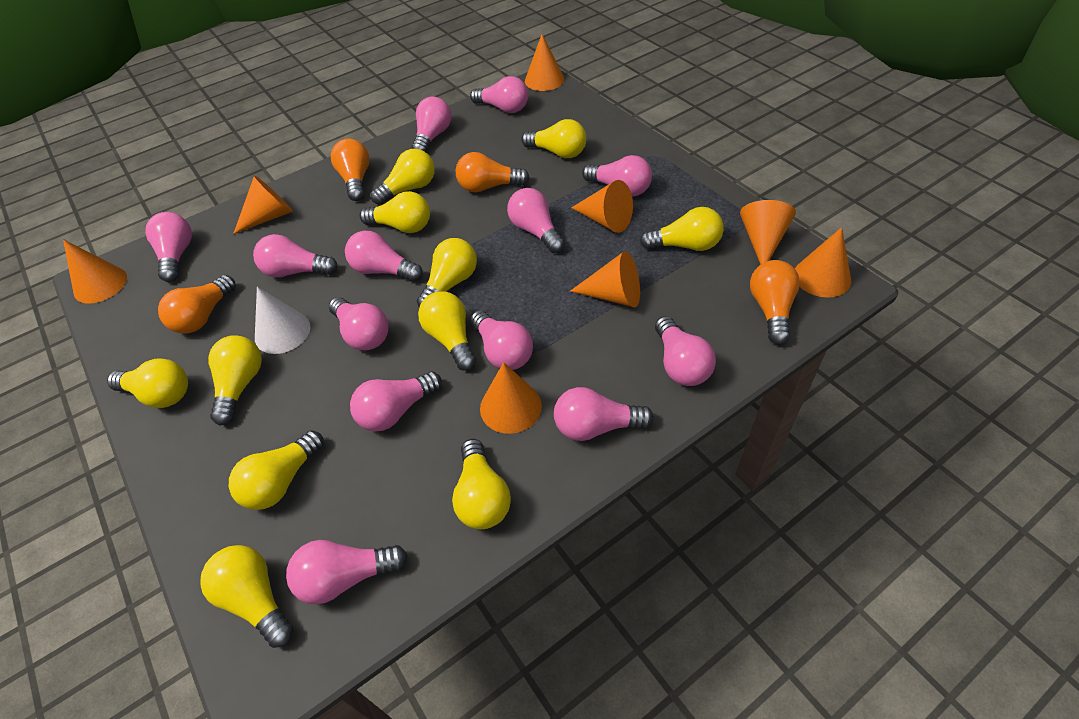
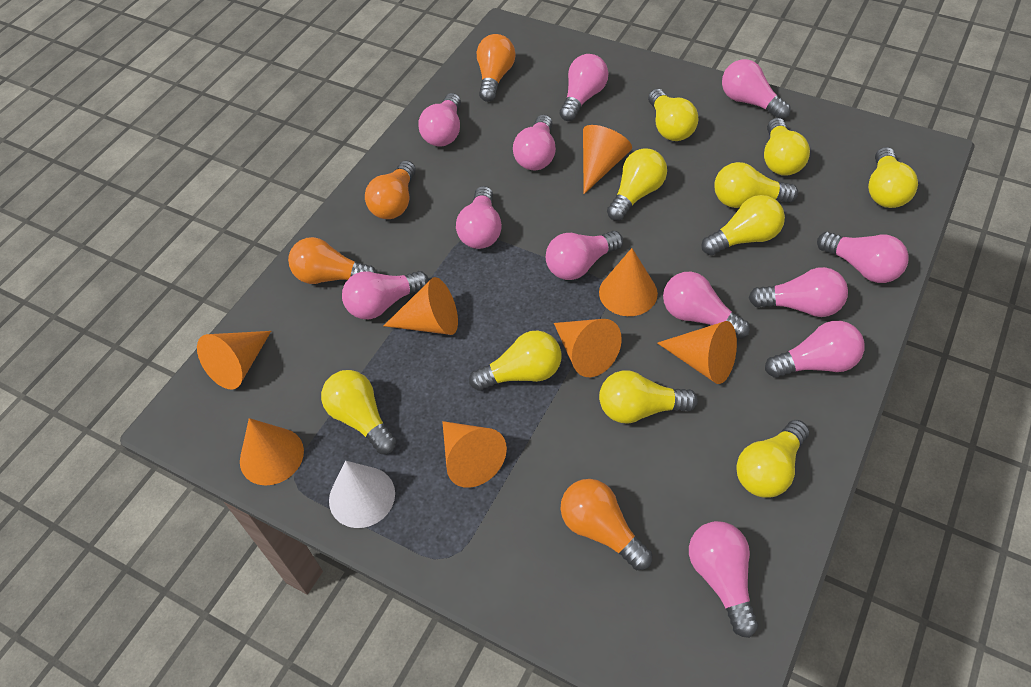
pink light bulb: 13 -> 12
yellow light bulb: 11 -> 10

